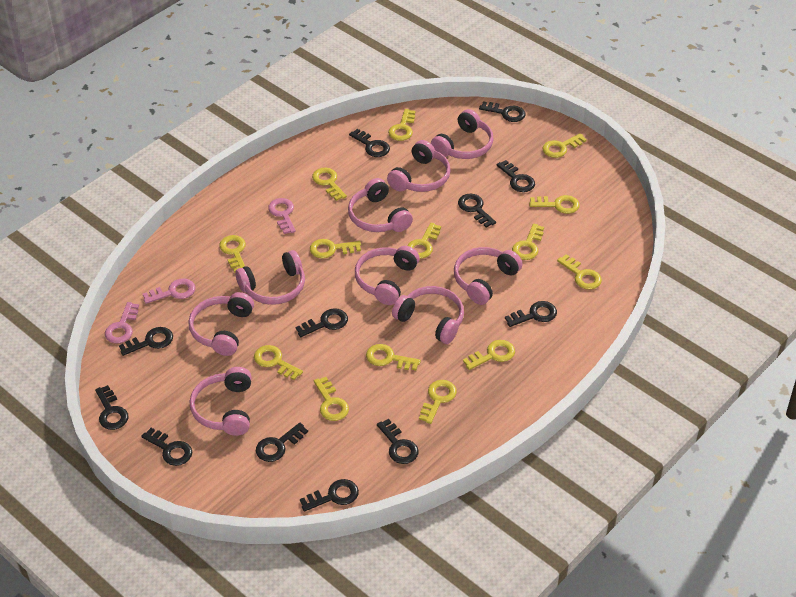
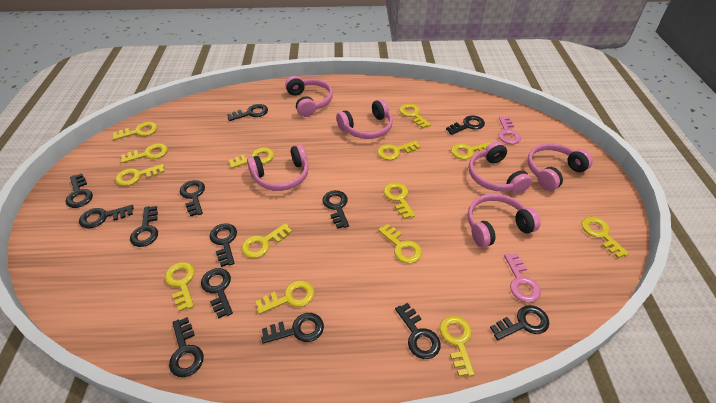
black key: 12 -> 13
pink headphones: 9 -> 6
pink key: 3 -> 2

